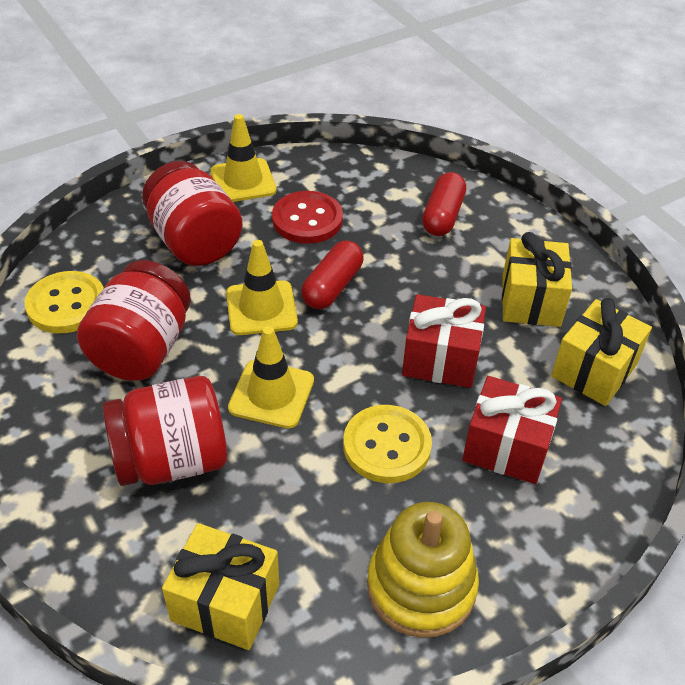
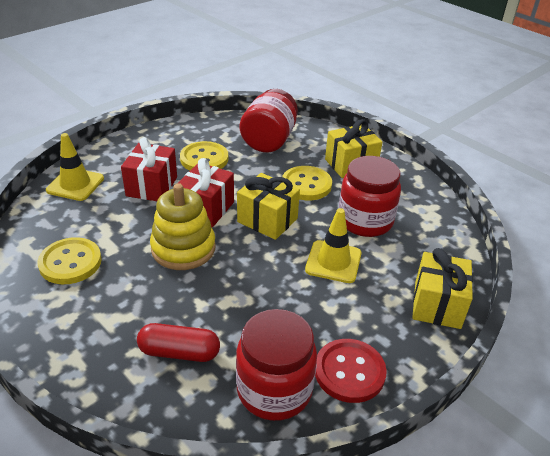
red capsule: 2 -> 1
yellow button: 2 -> 3
yellow traffic cone: 3 -> 2

